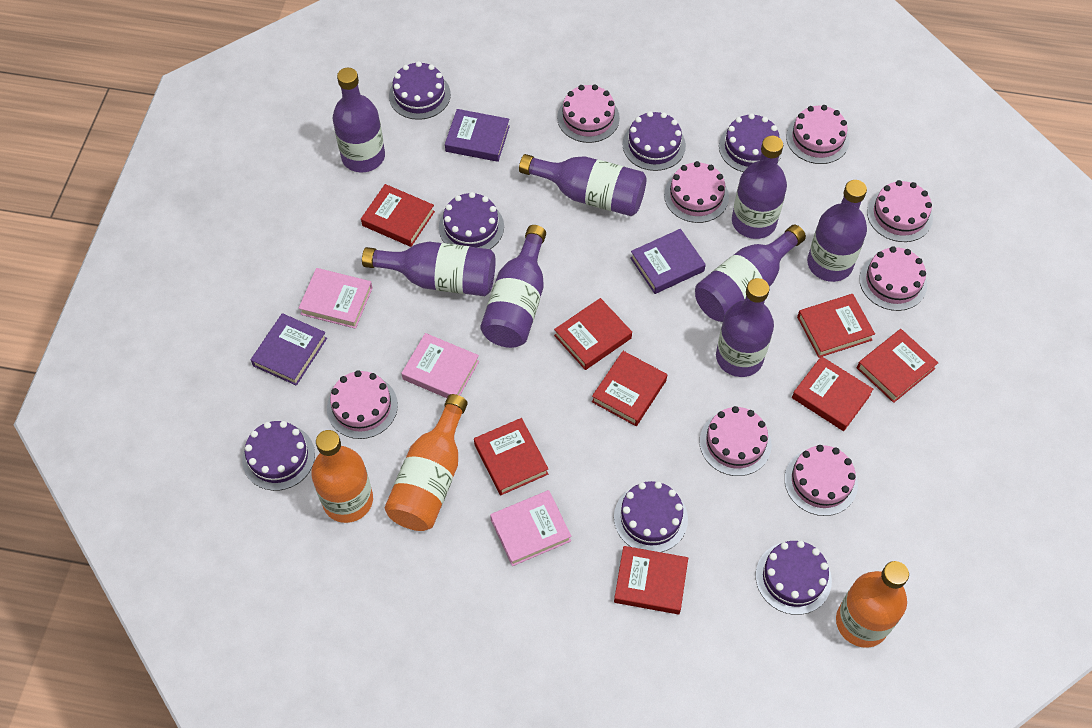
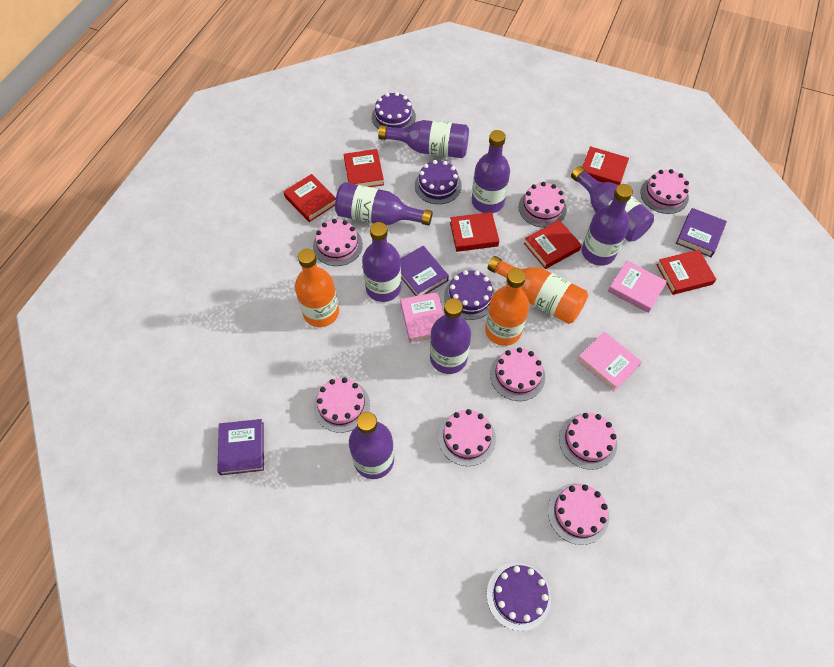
purple cake: 7 -> 4
red book: 8 -> 6

